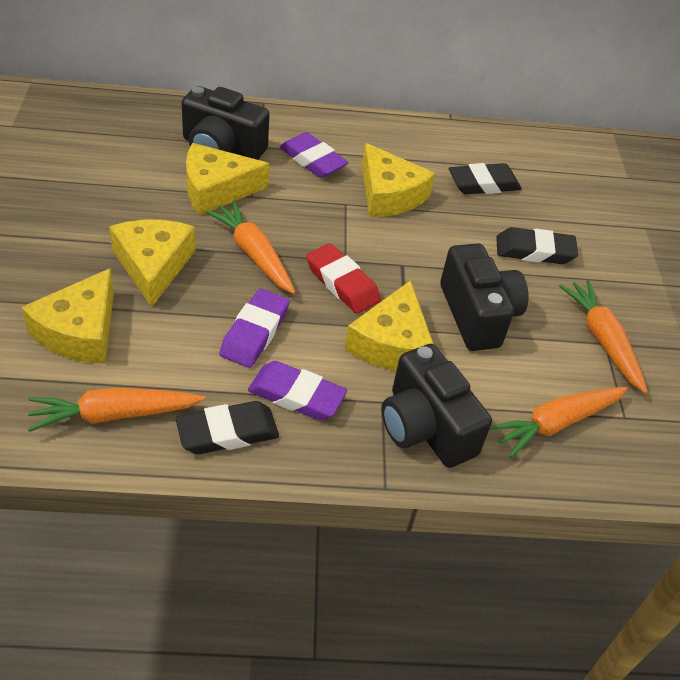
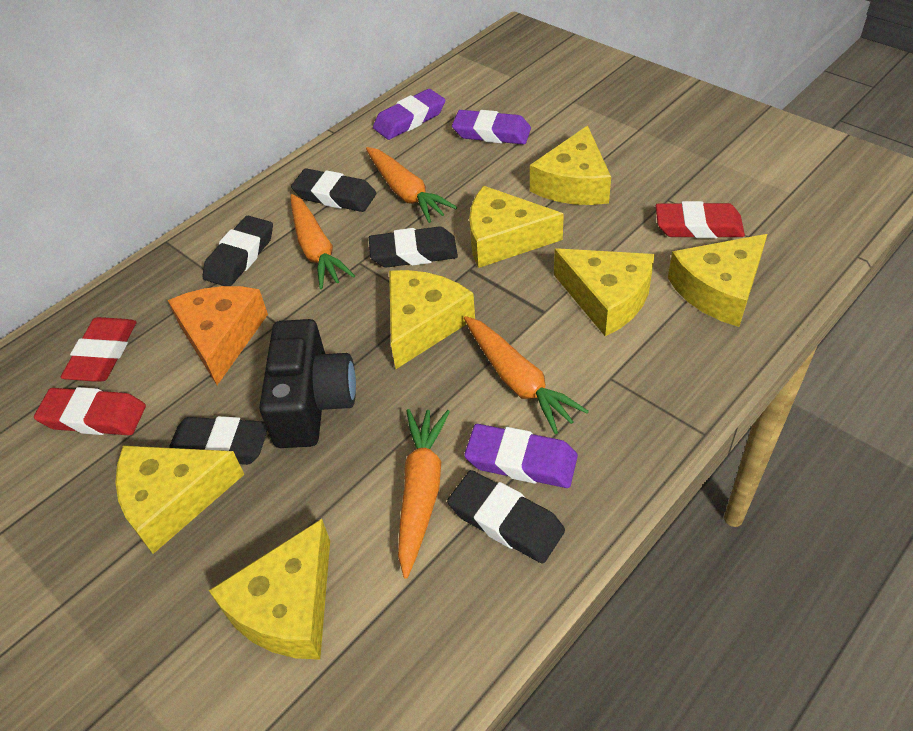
black camera: 3 -> 1
black eraser: 3 -> 5
orange cheese: 0 -> 1
red eraser: 1 -> 3
yellow cheese: 5 -> 7

